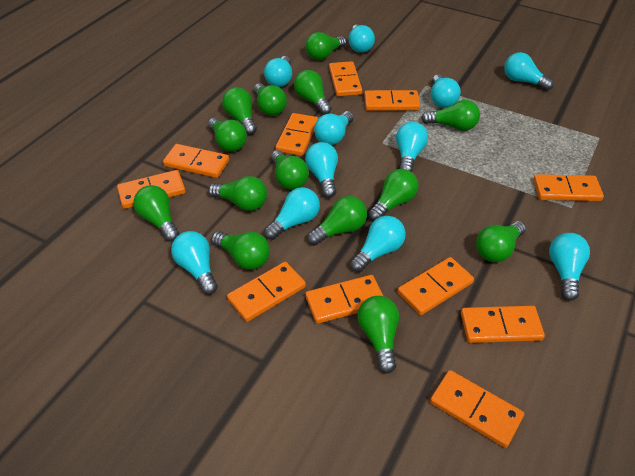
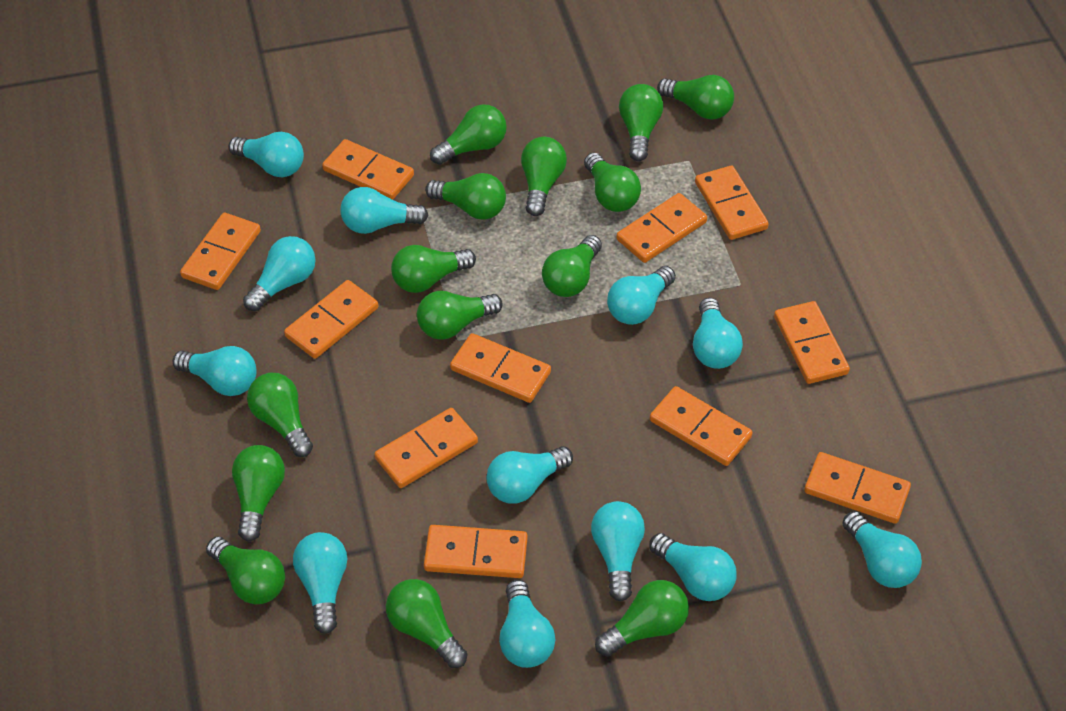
turquoise light bulb: 11 -> 12

